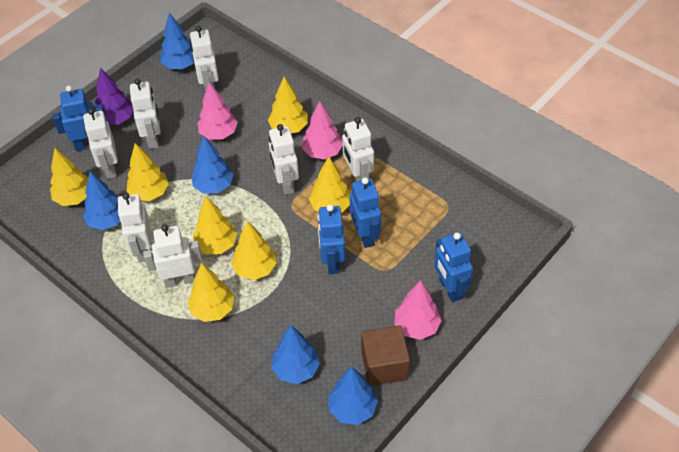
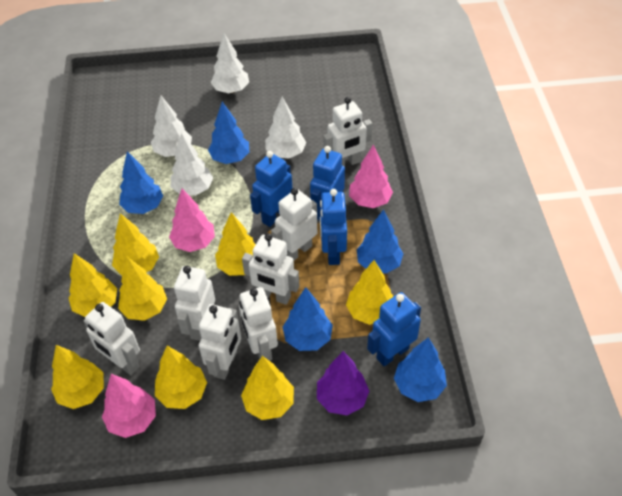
brown cube: 1 -> 0
white tree: 0 -> 4
yellow tree: 7 -> 8

